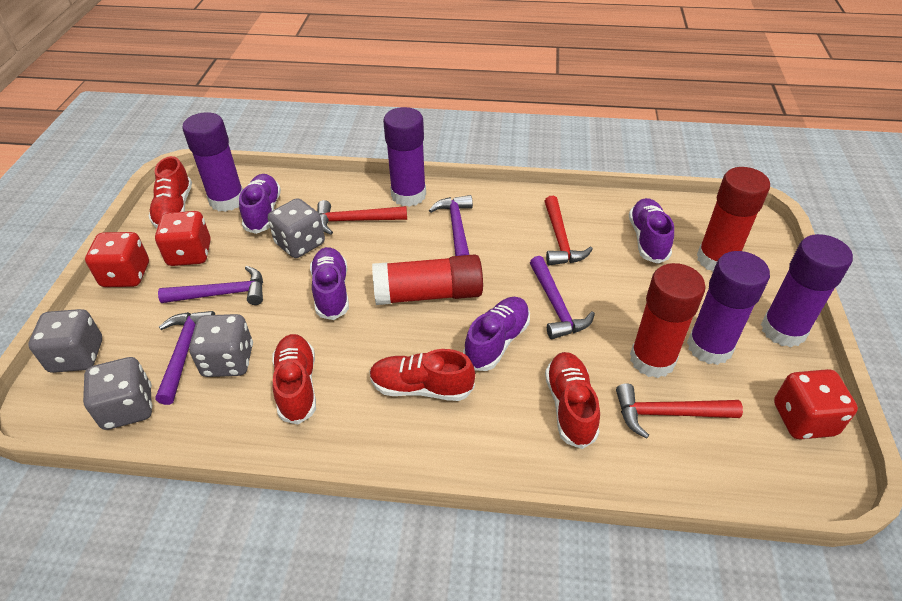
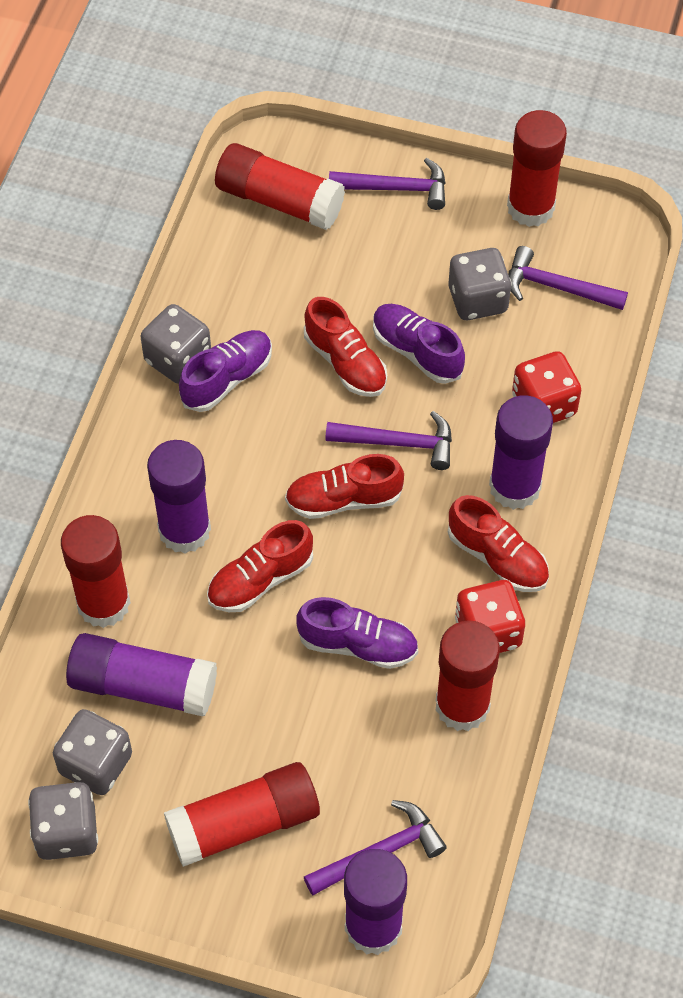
purple shoe: 4 -> 3
red dice: 3 -> 2
red glue stick: 3 -> 5
red hammer: 3 -> 0

